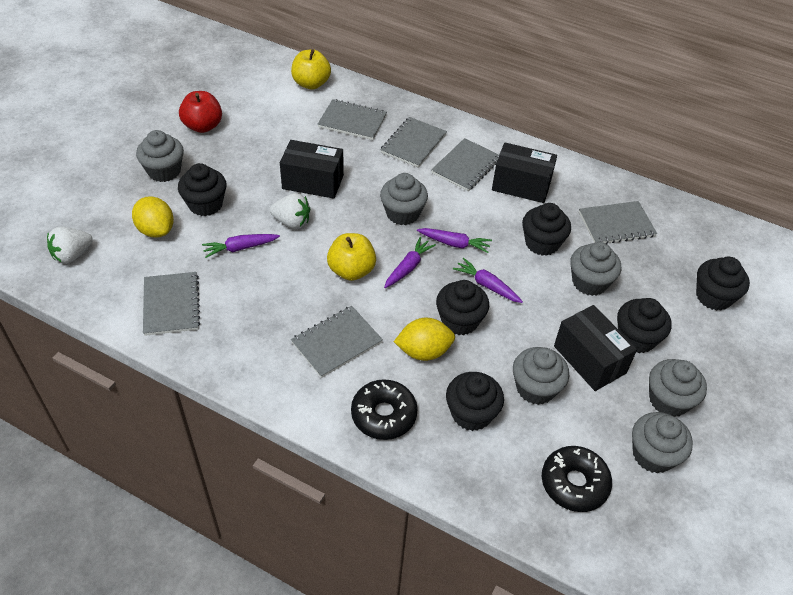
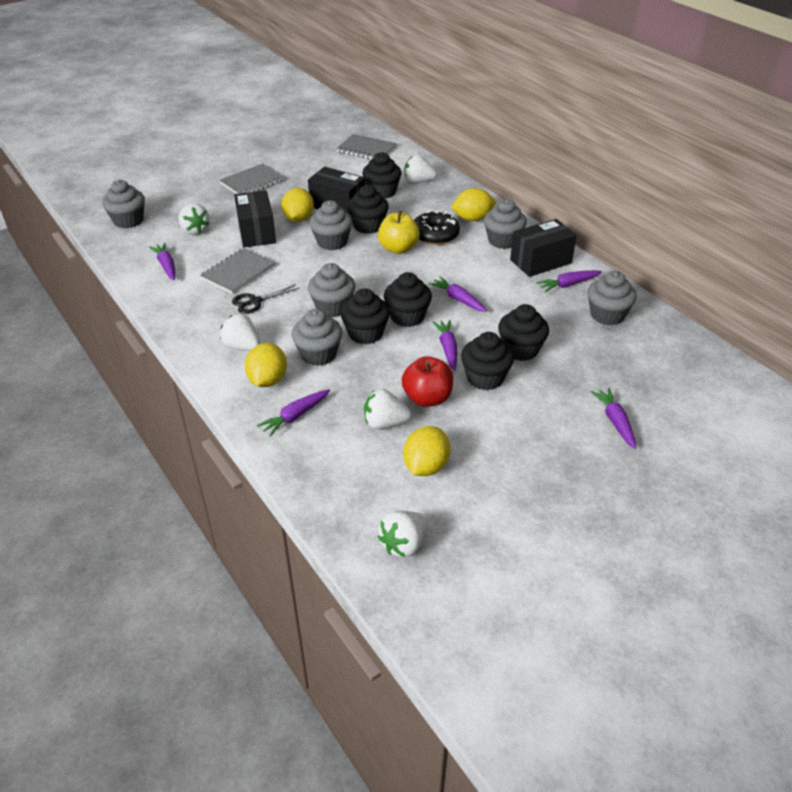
black donut: 2 -> 1
black scissors: 0 -> 1
grey notebook: 6 -> 3
purple carrot: 4 -> 6
white strawberry: 2 -> 5
yellow apple: 2 -> 1
yellow lemon: 2 -> 4

